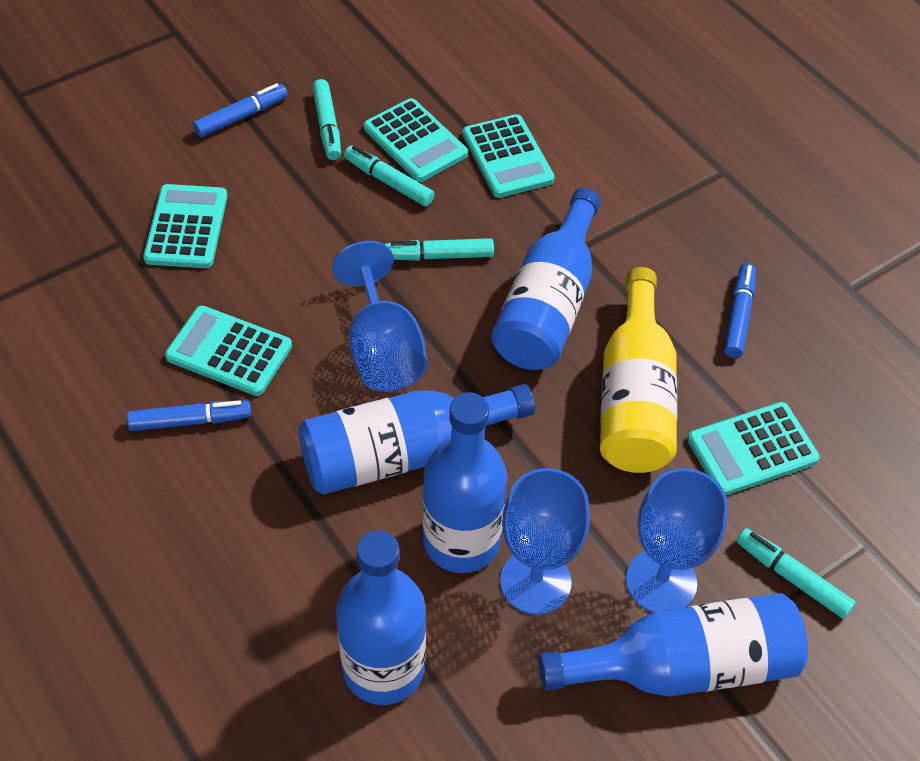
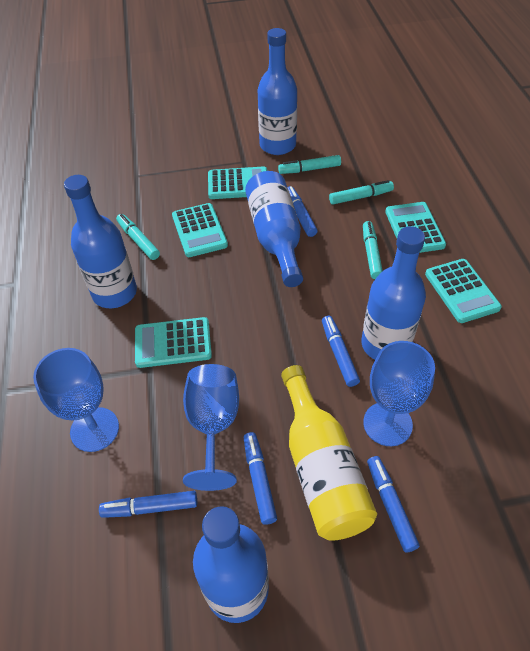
blue marker: 3 -> 5

